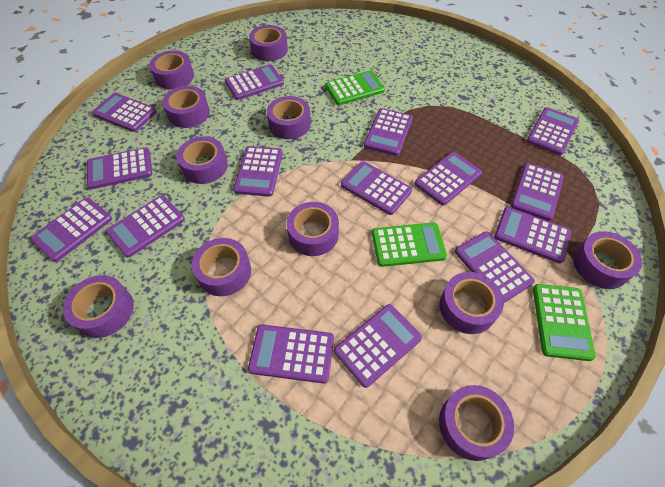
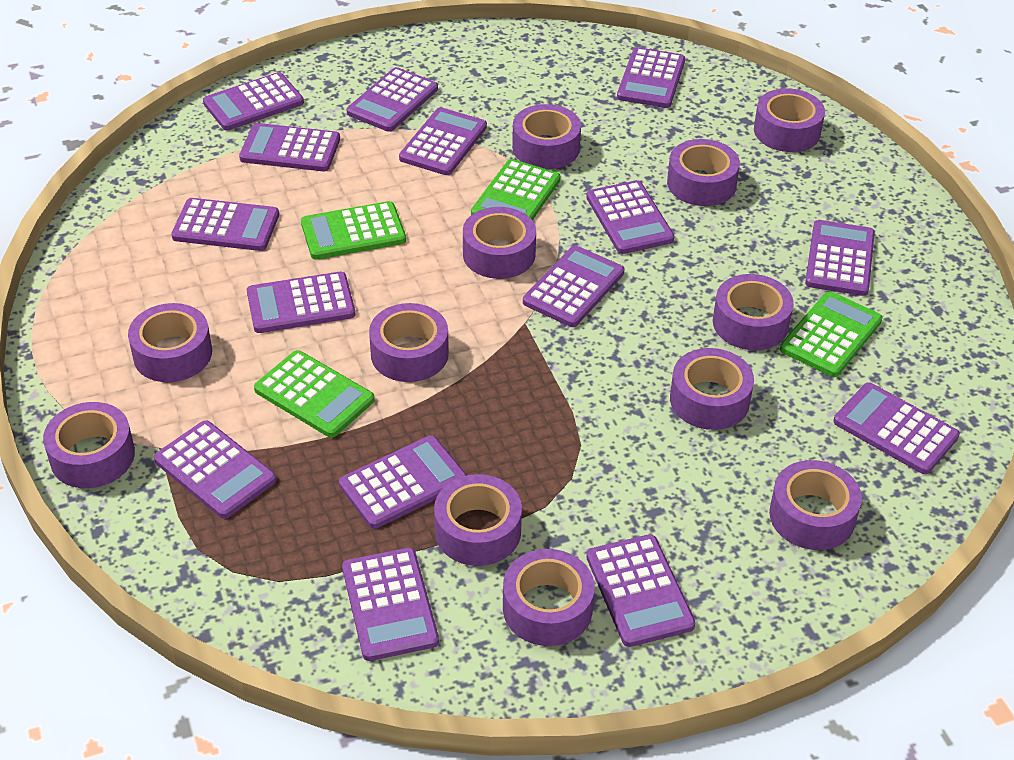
green calculator: 3 -> 4
purple tape: 11 -> 12

